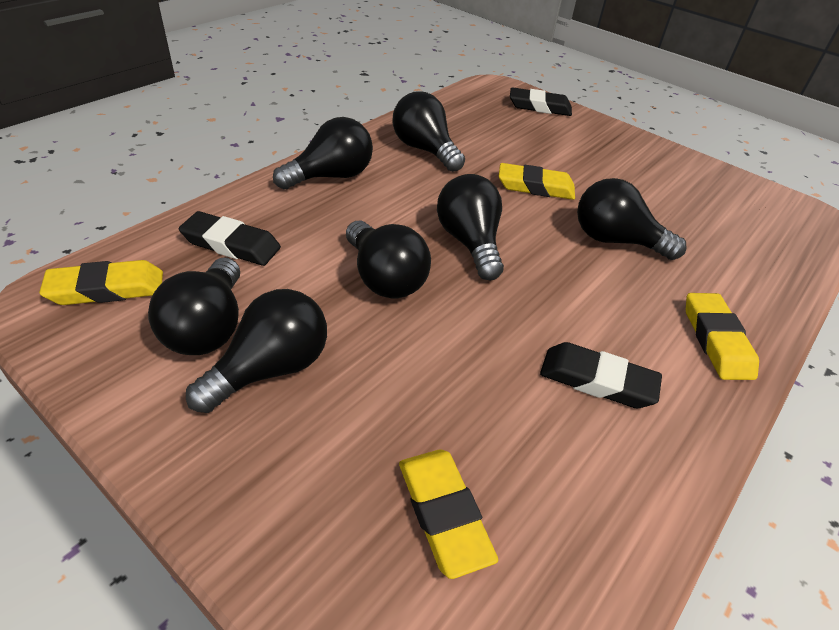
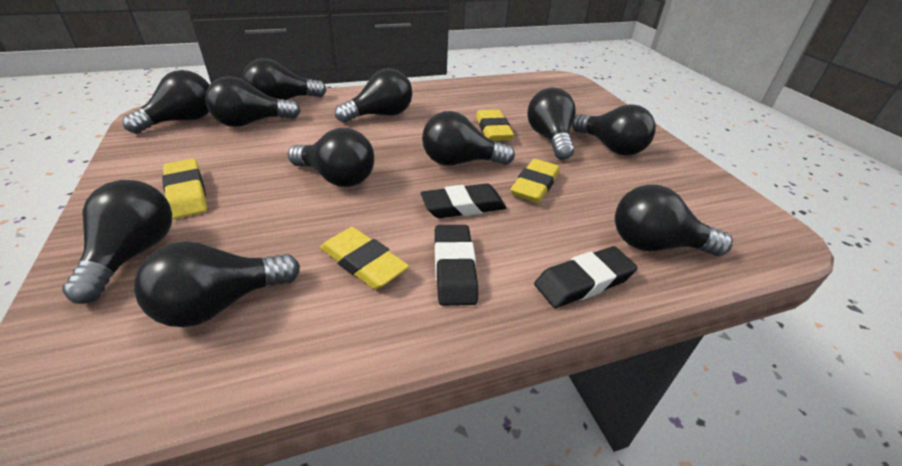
black light bulb: 7 -> 11

